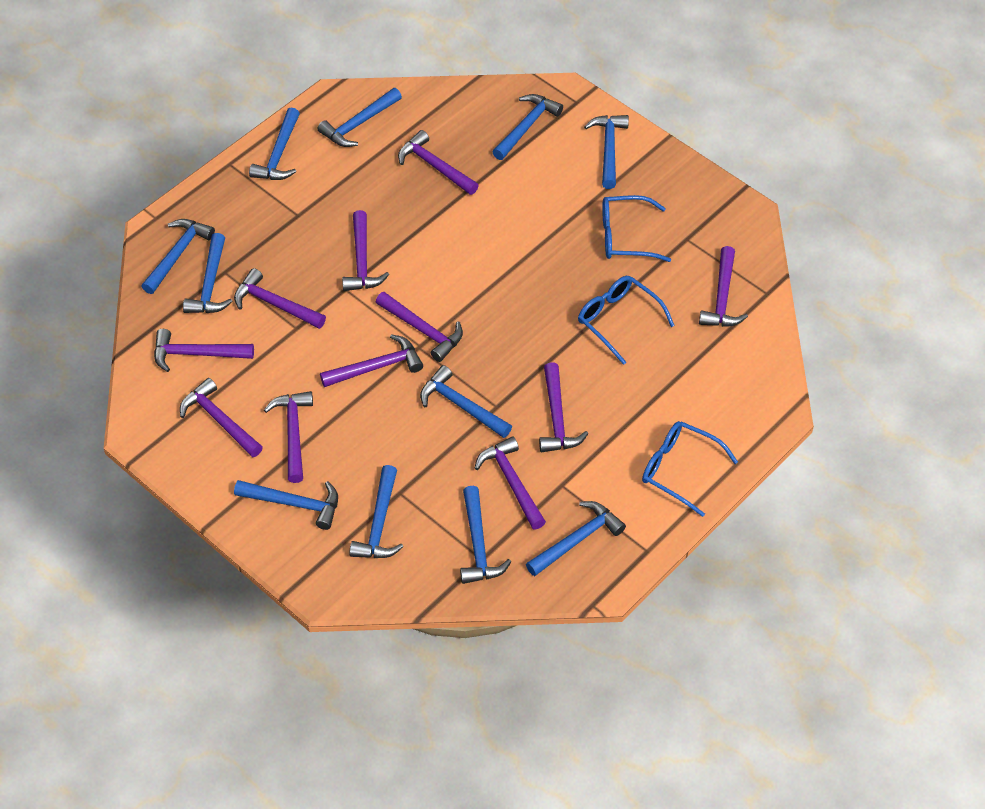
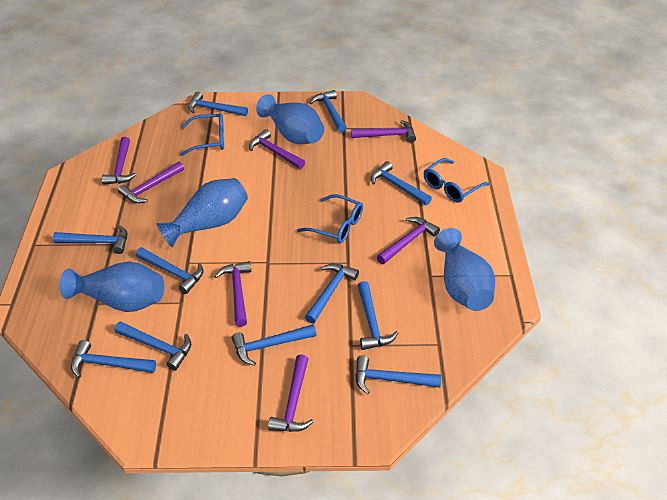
blue vase: 0 -> 4
purple hammer: 11 -> 7

